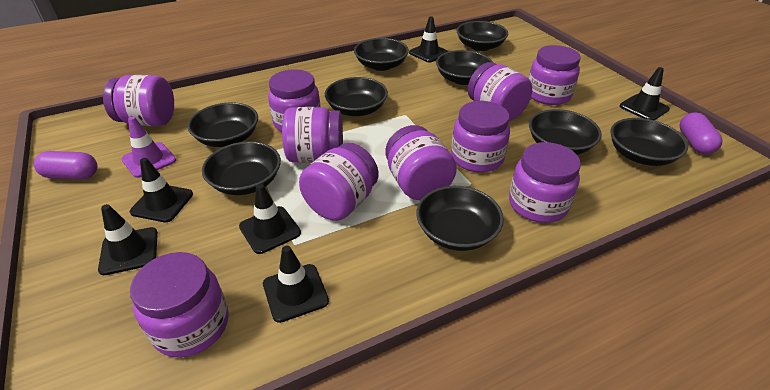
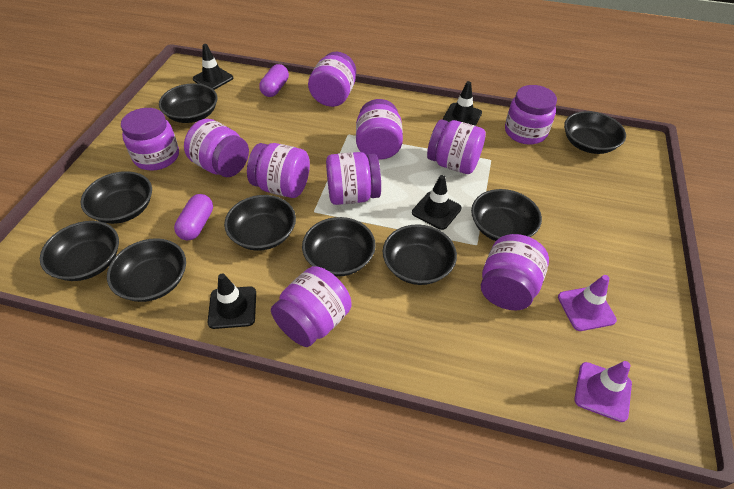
black traffic cone: 6 -> 4
purple traffic cone: 1 -> 2

